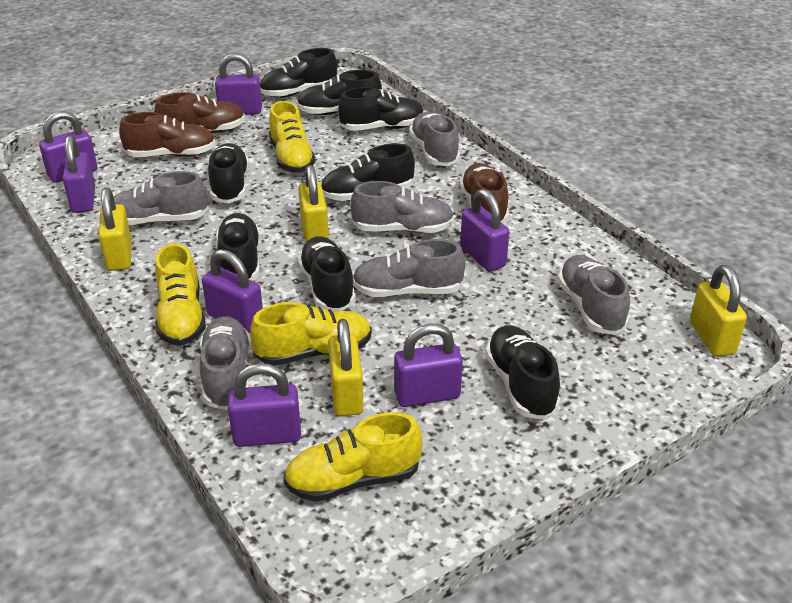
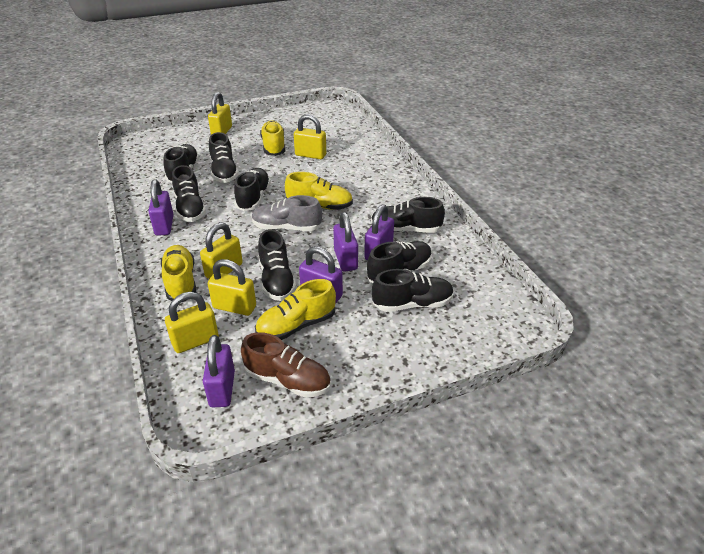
brown shoe: 3 -> 1
grey shoe: 6 -> 1
purple padlock: 7 -> 5
yellow padlock: 4 -> 5

